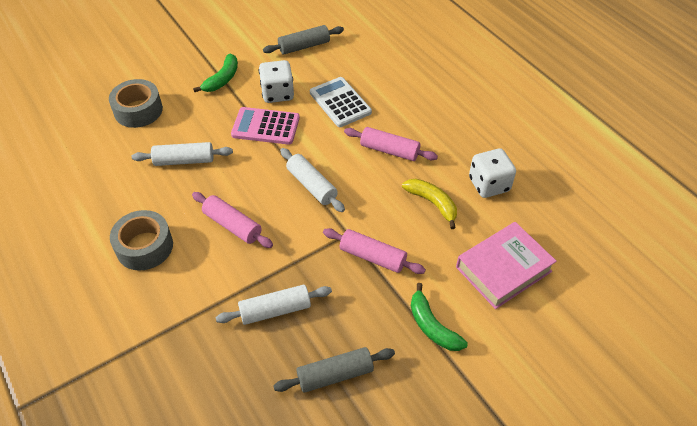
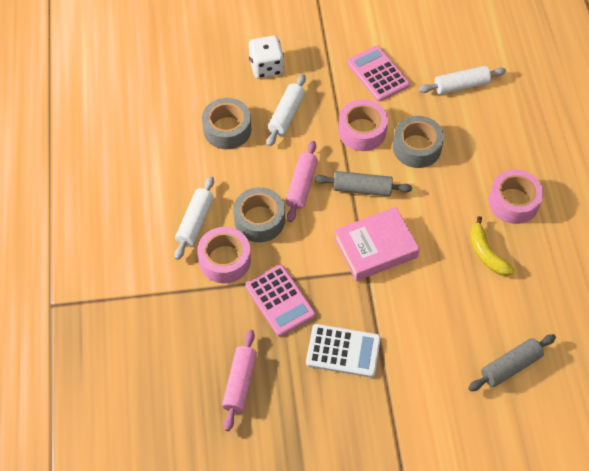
green banana: 2 -> 0
grey tape: 2 -> 3
pink calculator: 1 -> 2
pink rolling pin: 3 -> 2
pink tape: 0 -> 3
white dice: 2 -> 1

